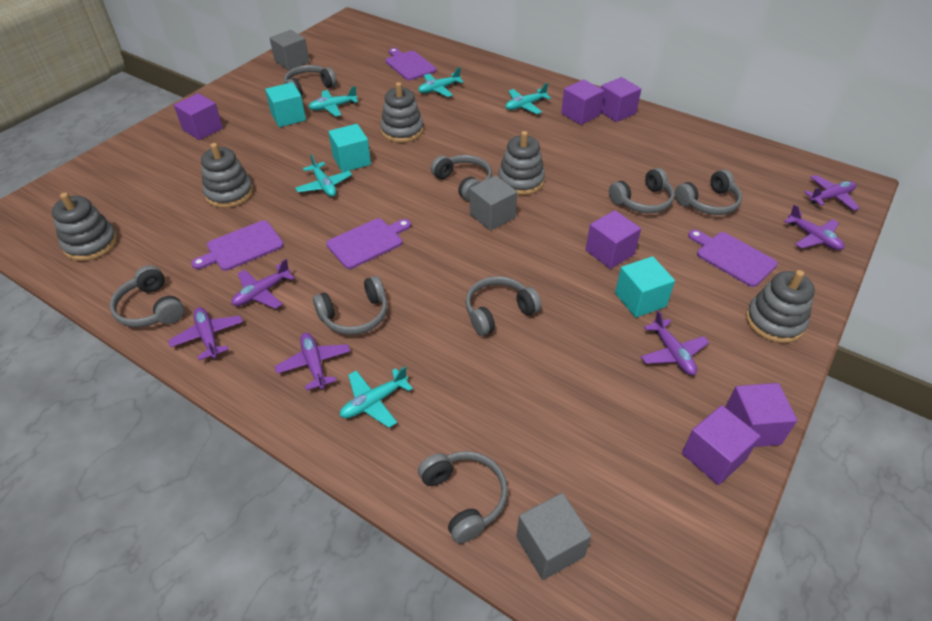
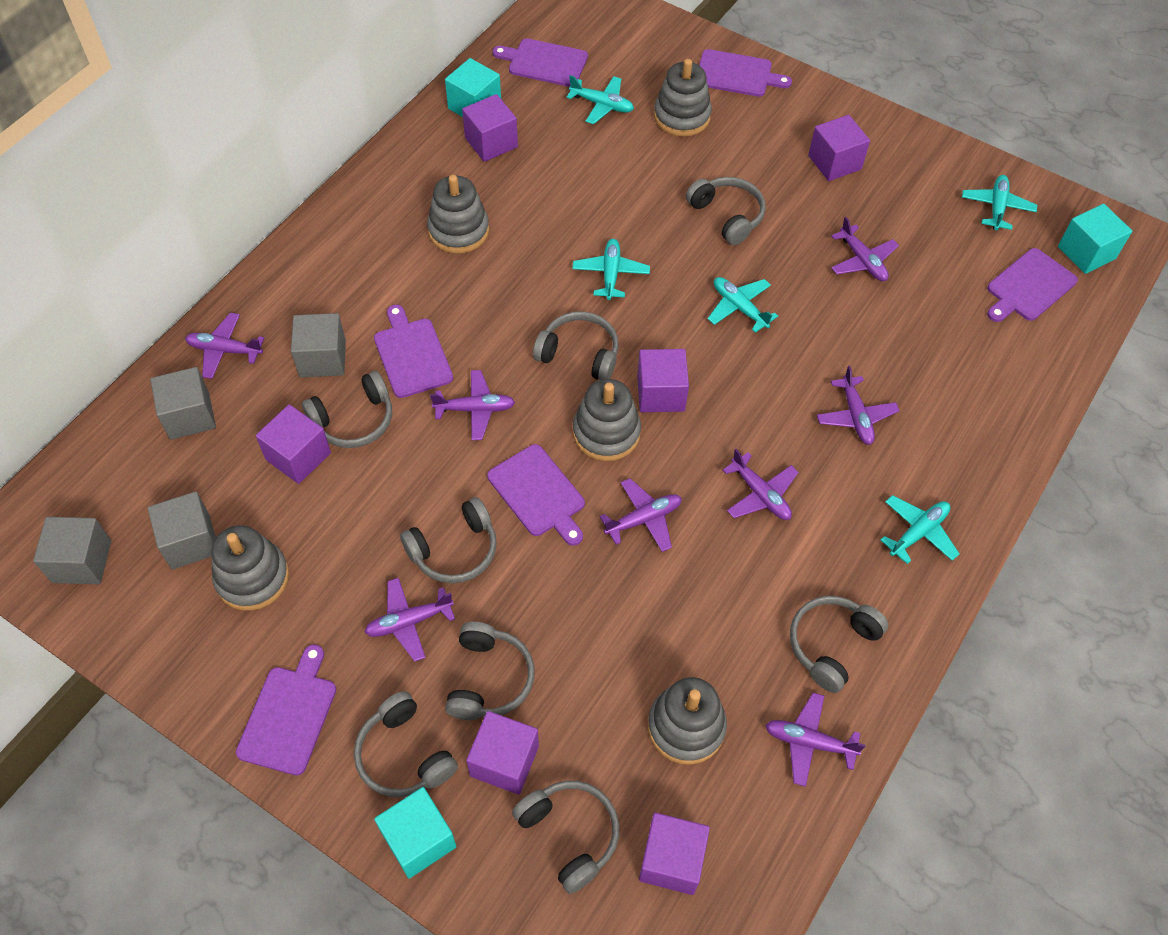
grey cube: 3 -> 4
purple cutting board: 4 -> 6
purple plane: 6 -> 8

